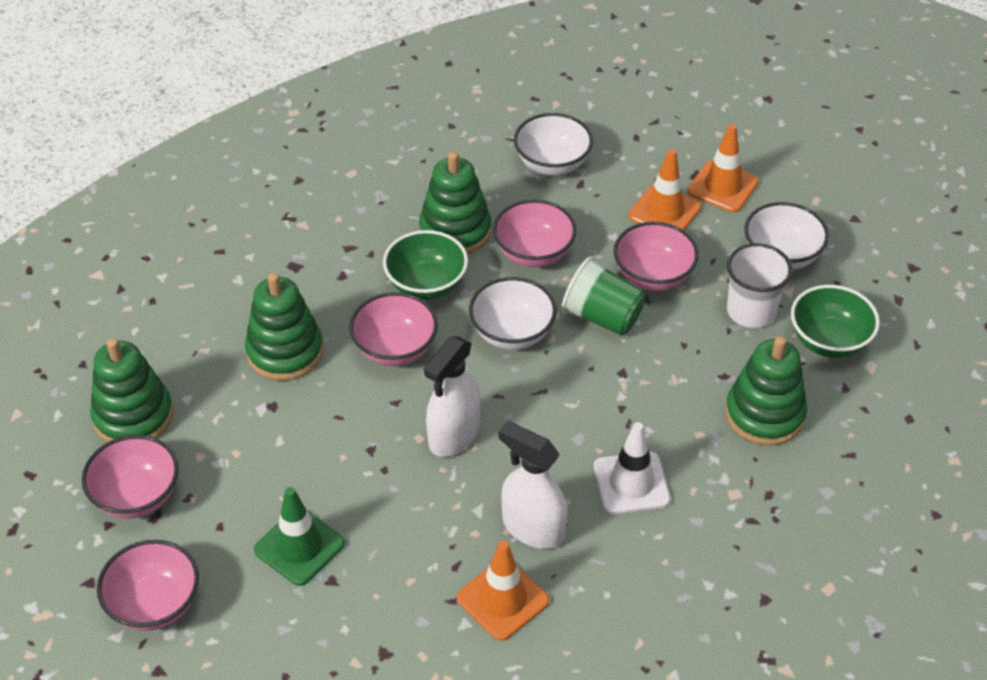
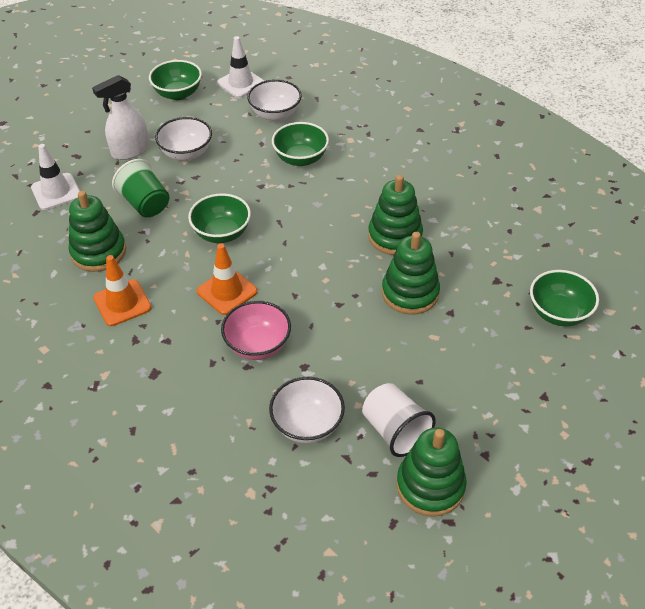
green bowl: 2 -> 4
green traffic cone: 1 -> 0
orange traffic cone: 3 -> 2
pink bowl: 5 -> 1
white spray bottle: 2 -> 1
white traffic cone: 1 -> 2

